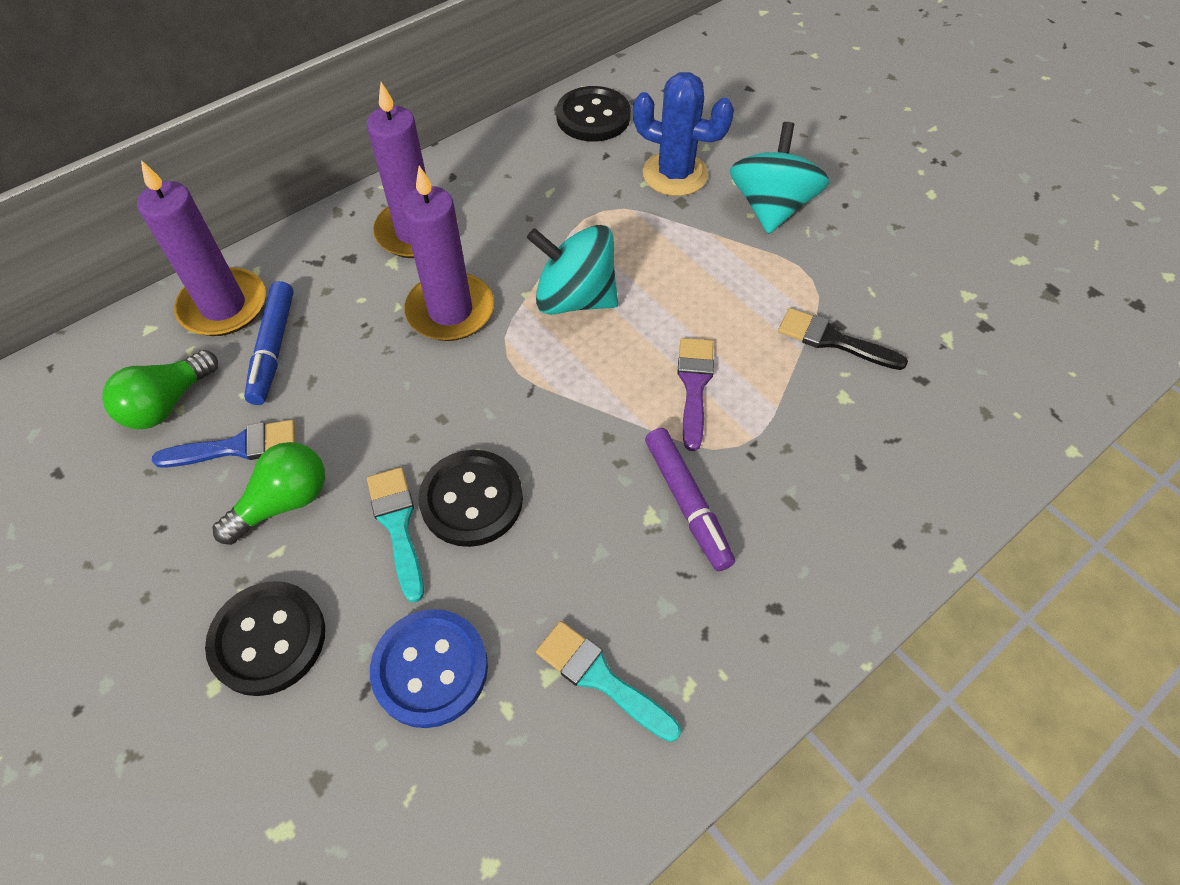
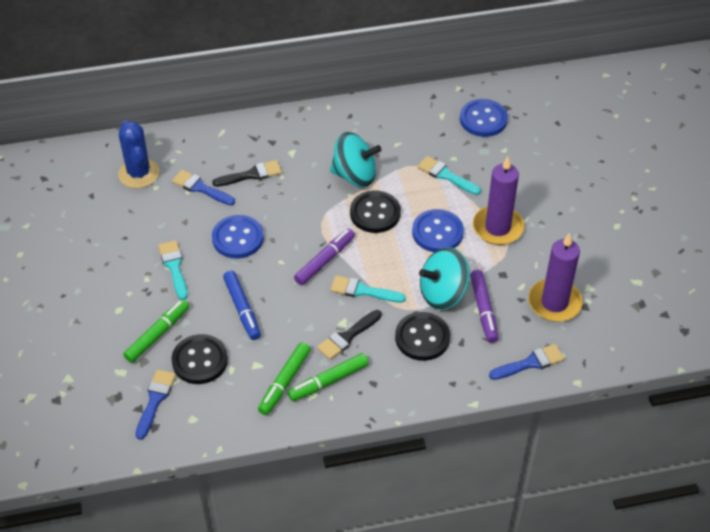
black brush: 1 -> 2
blue brush: 1 -> 3
blue button: 1 -> 3
green light bulb: 2 -> 0
green marker: 0 -> 3
purple brush: 1 -> 0
purple candle: 3 -> 2
purple marker: 1 -> 2
turquoise brush: 2 -> 3

